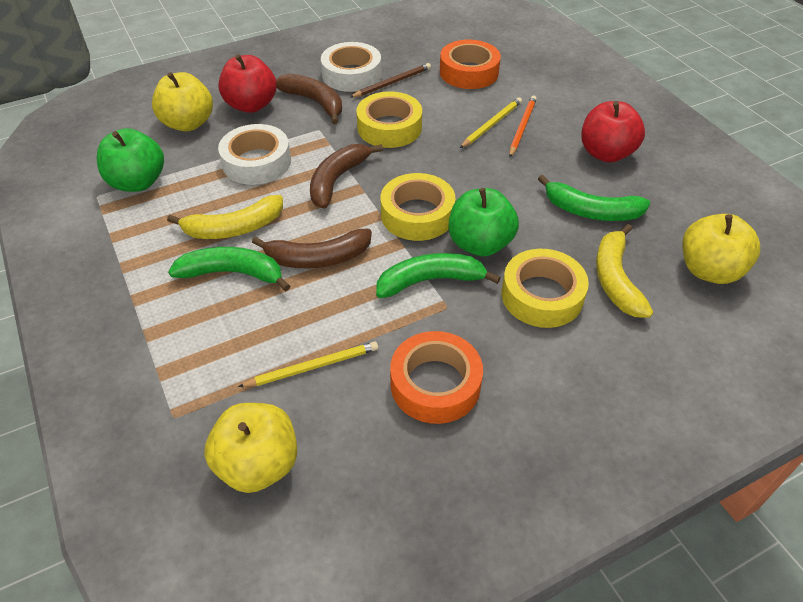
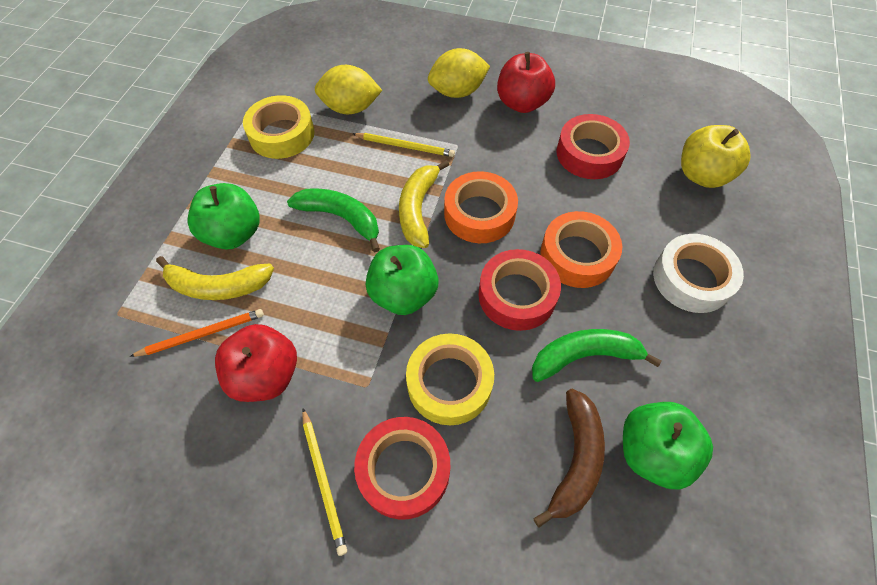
brown banana: 3 -> 1
brown pencil: 1 -> 0
green apple: 2 -> 3
green banana: 3 -> 2
red tape: 0 -> 3
white tape: 2 -> 1
yellow apple: 3 -> 1
yellow lemon: 0 -> 2
yellow tape: 3 -> 2

